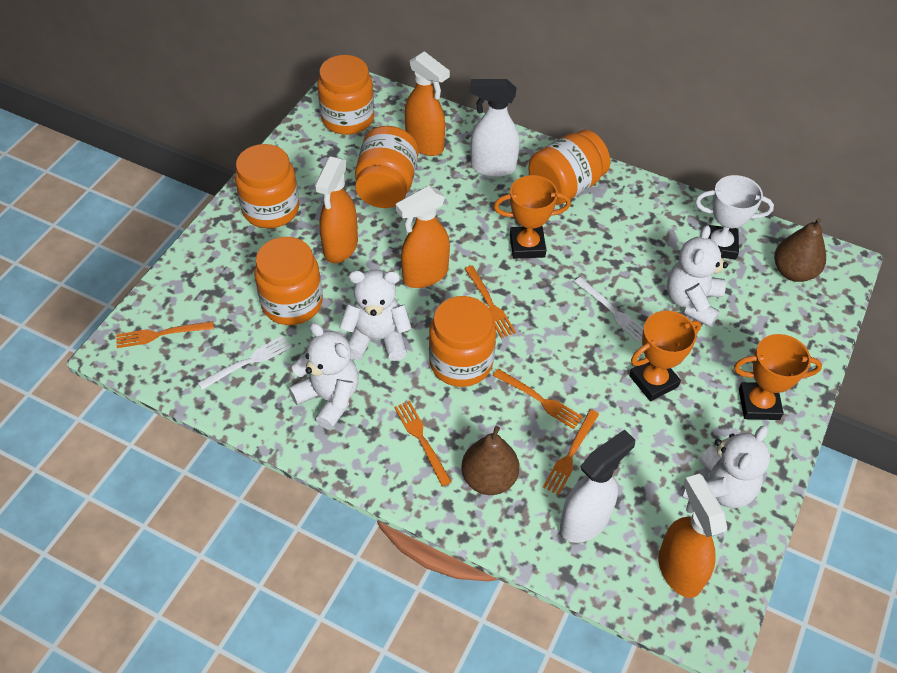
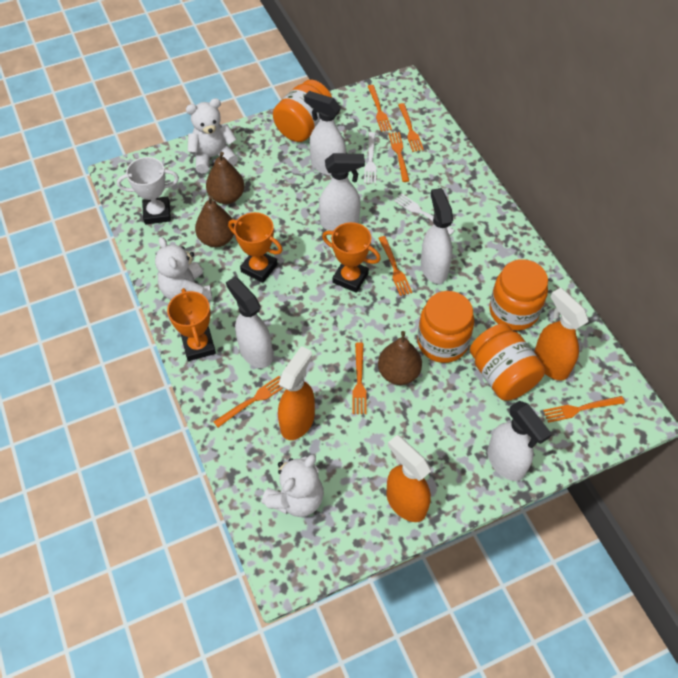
brown pear: 2 -> 3
orange fork: 5 -> 7
orange jar: 6 -> 4
orange spray bottle: 4 -> 3
white spray bottle: 2 -> 5
white teddy bear: 4 -> 3

